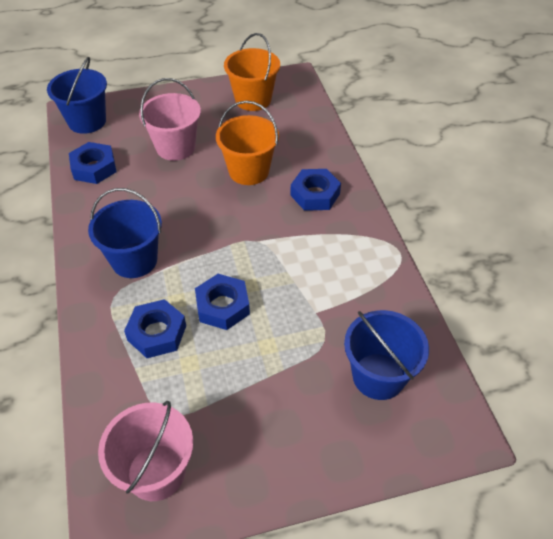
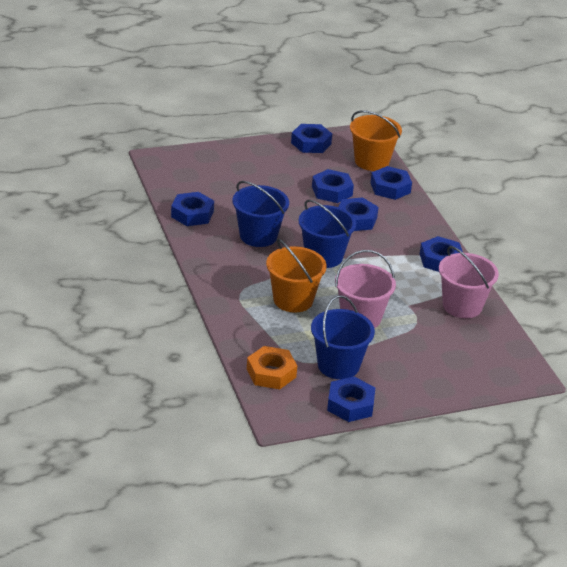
blue nut: 4 -> 7
orange nut: 0 -> 1

